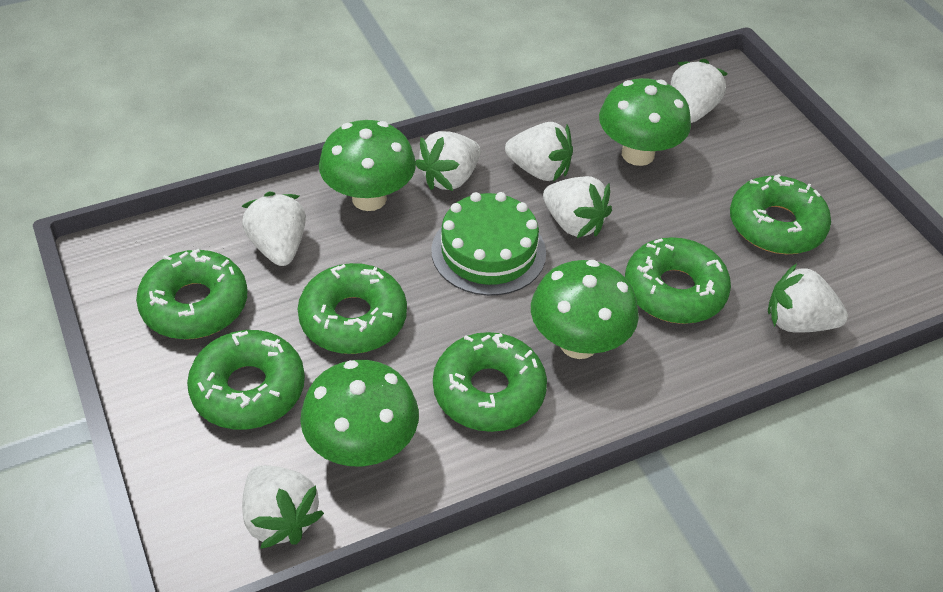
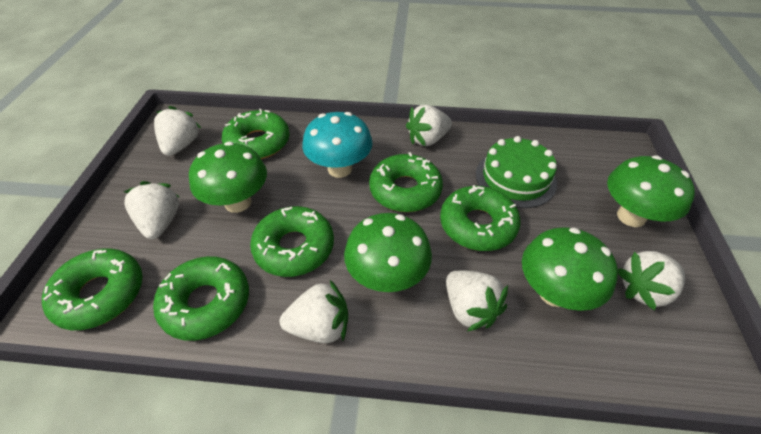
turquoise mushroom: 0 -> 1
white strawberry: 7 -> 6

